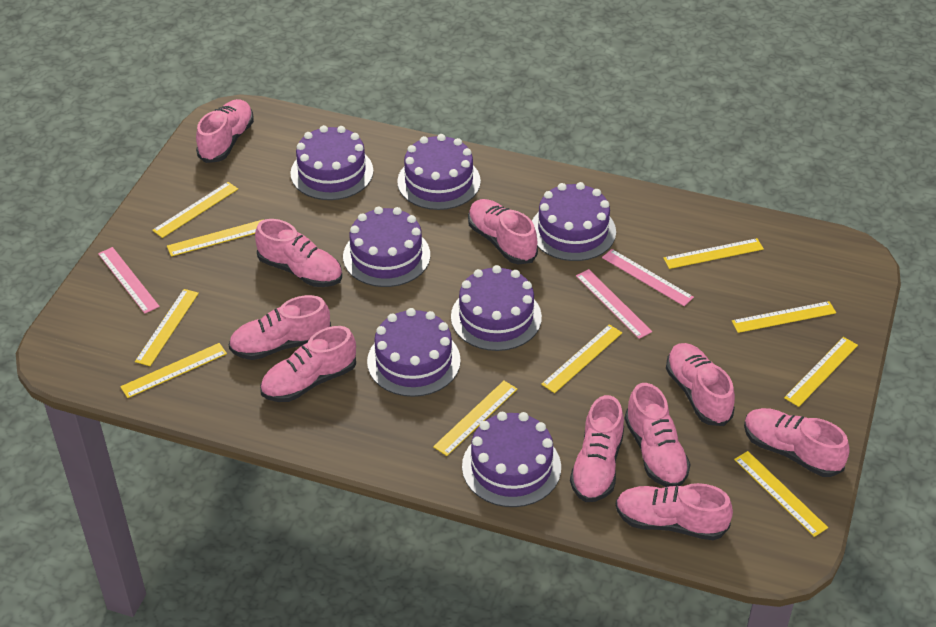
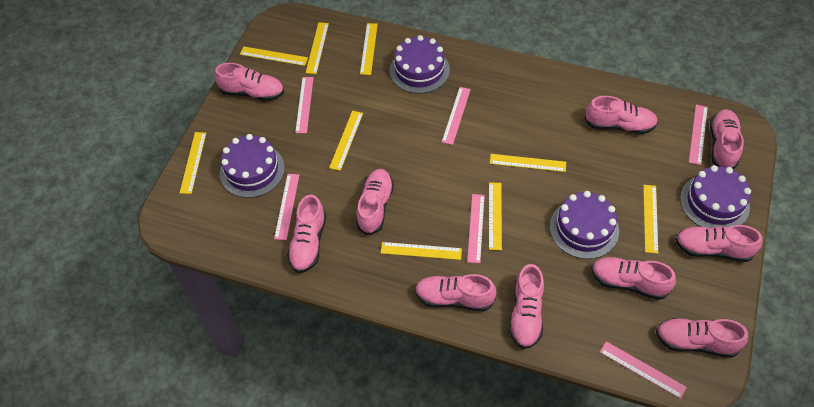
pink ruler: 3 -> 6
purple cake: 7 -> 4
yellow ruler: 10 -> 9

